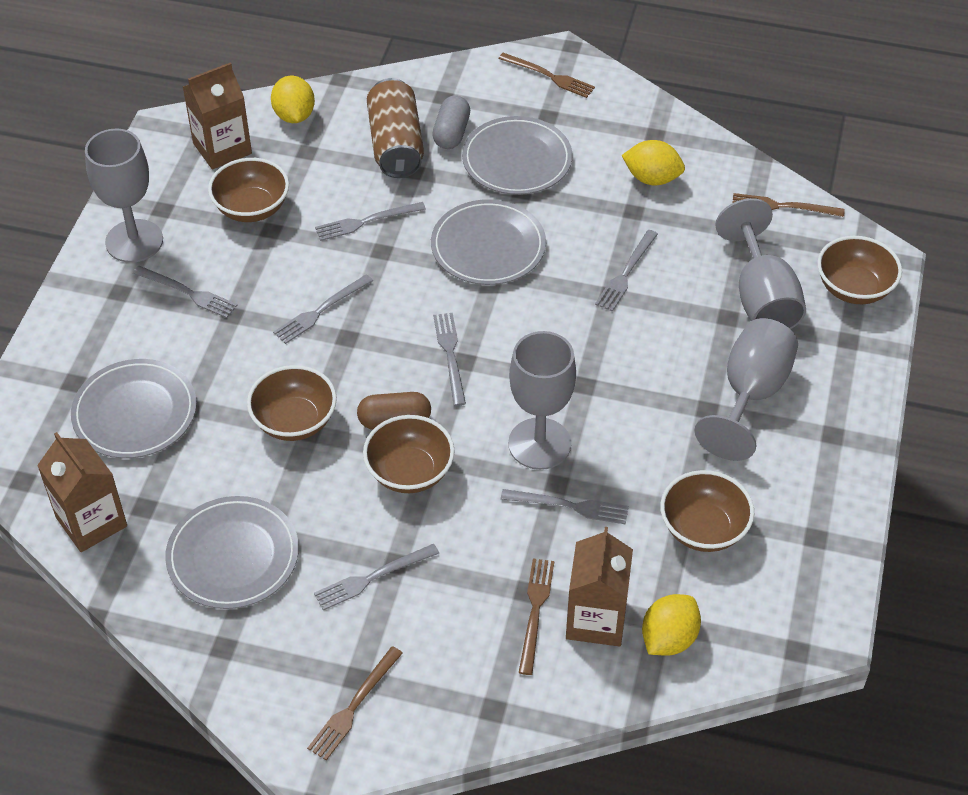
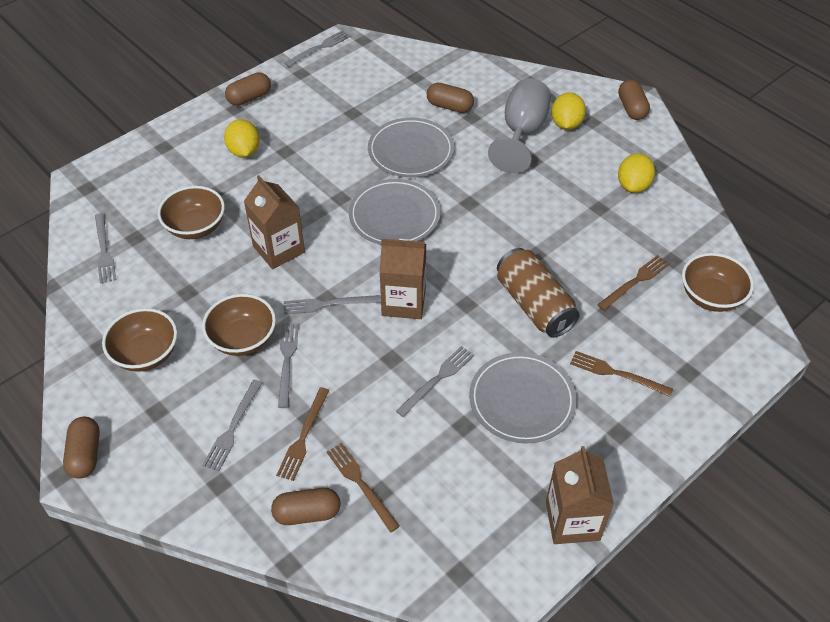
brown bowl: 5 -> 4
brown capsule: 1 -> 5
grey capsule: 1 -> 0
grey fork: 7 -> 6
grey goblet: 4 -> 1
grey plate: 4 -> 3

